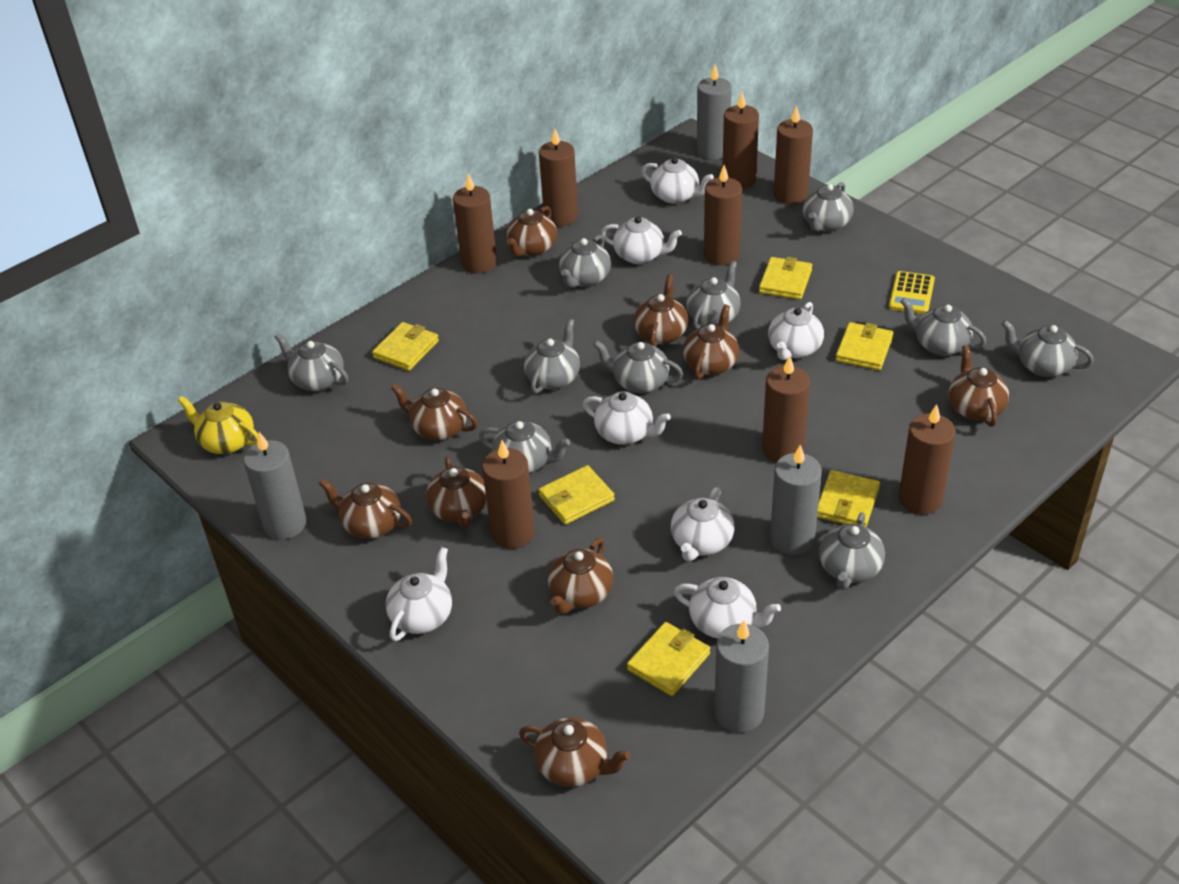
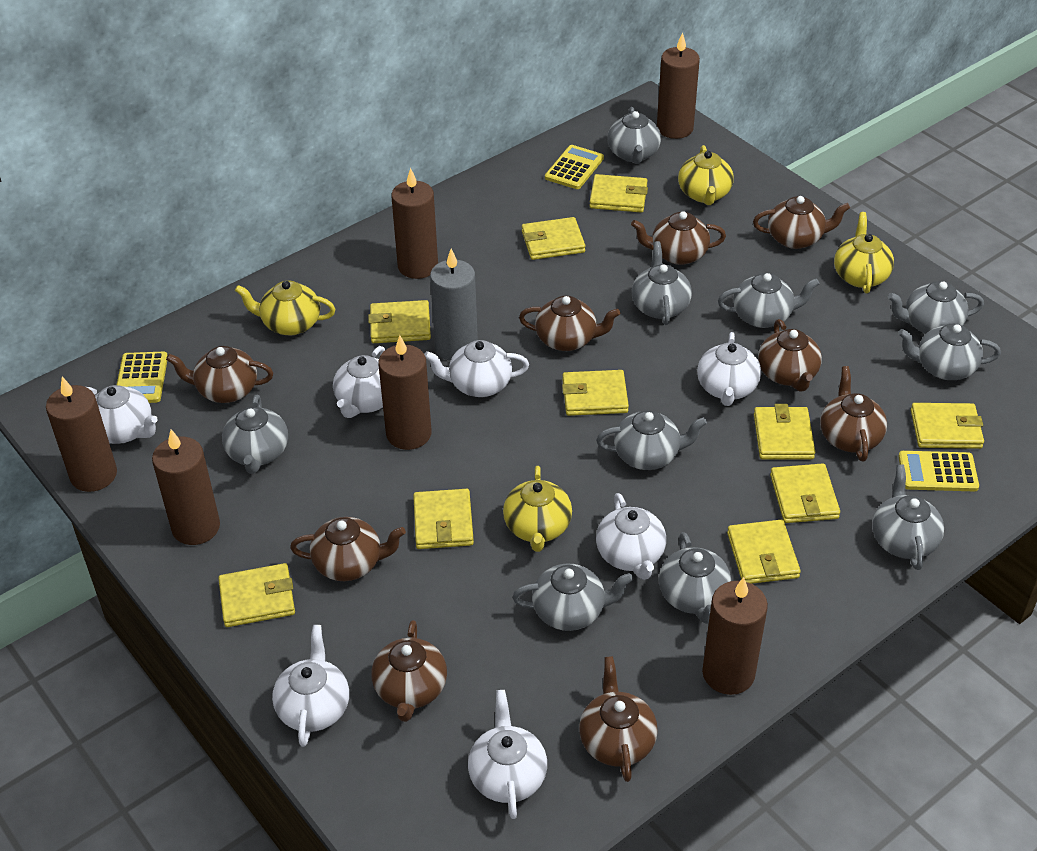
brown candle: 8 -> 6
grey candle: 4 -> 1
yellow calculator: 1 -> 3
yellow teapot: 1 -> 4
yellow wallet: 6 -> 10

